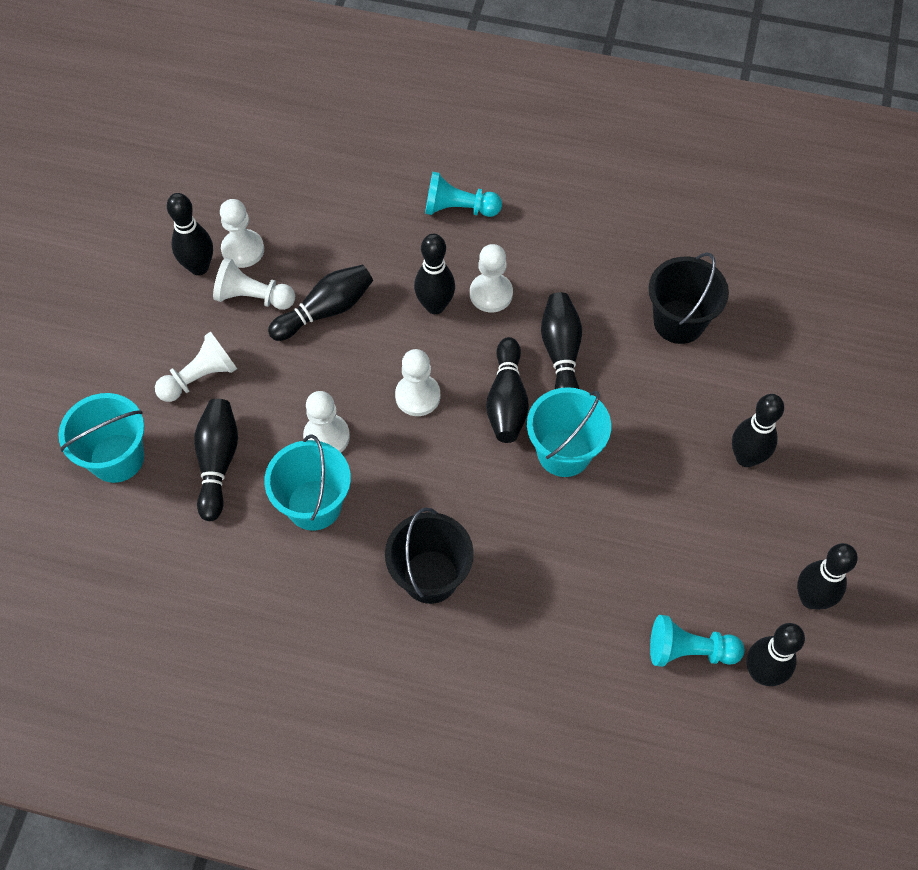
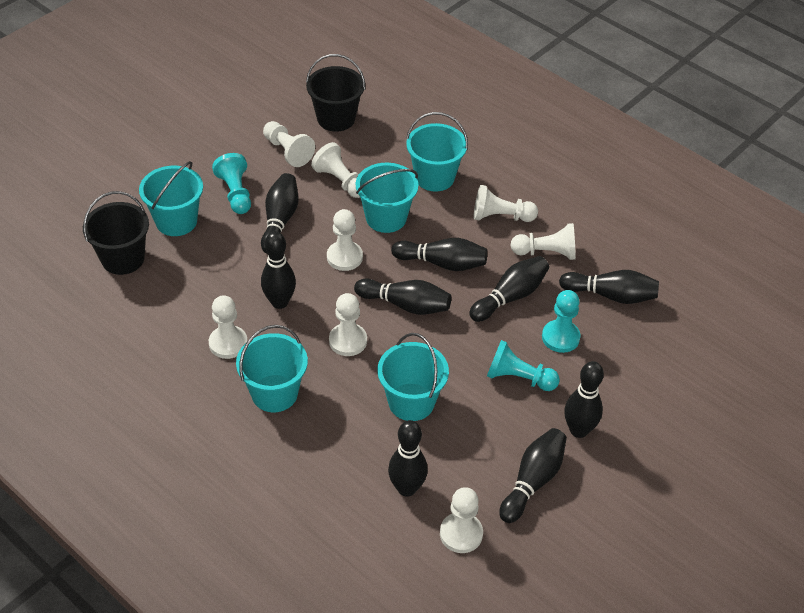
turquoise bucket: 3 -> 5
turquoise pawn: 2 -> 3
white pawn: 6 -> 8

